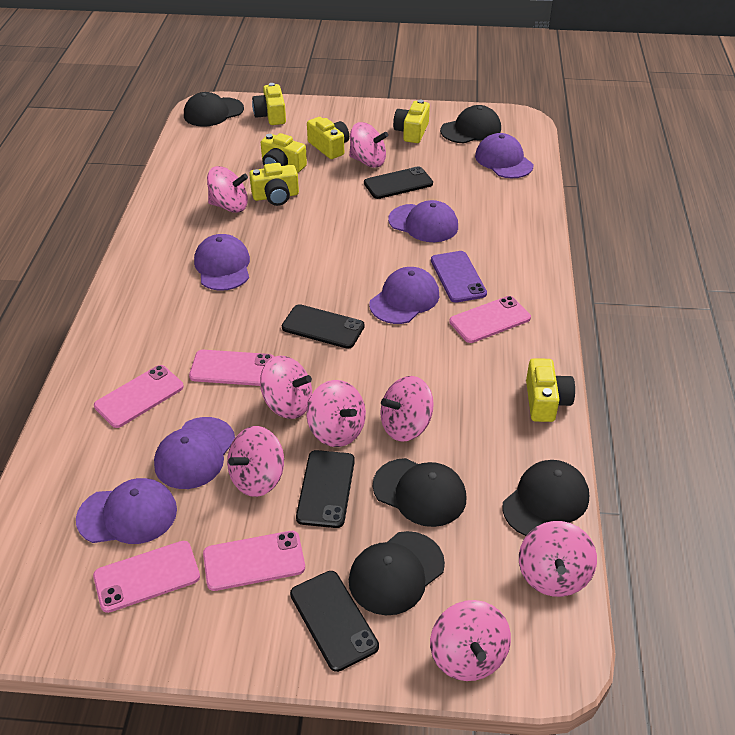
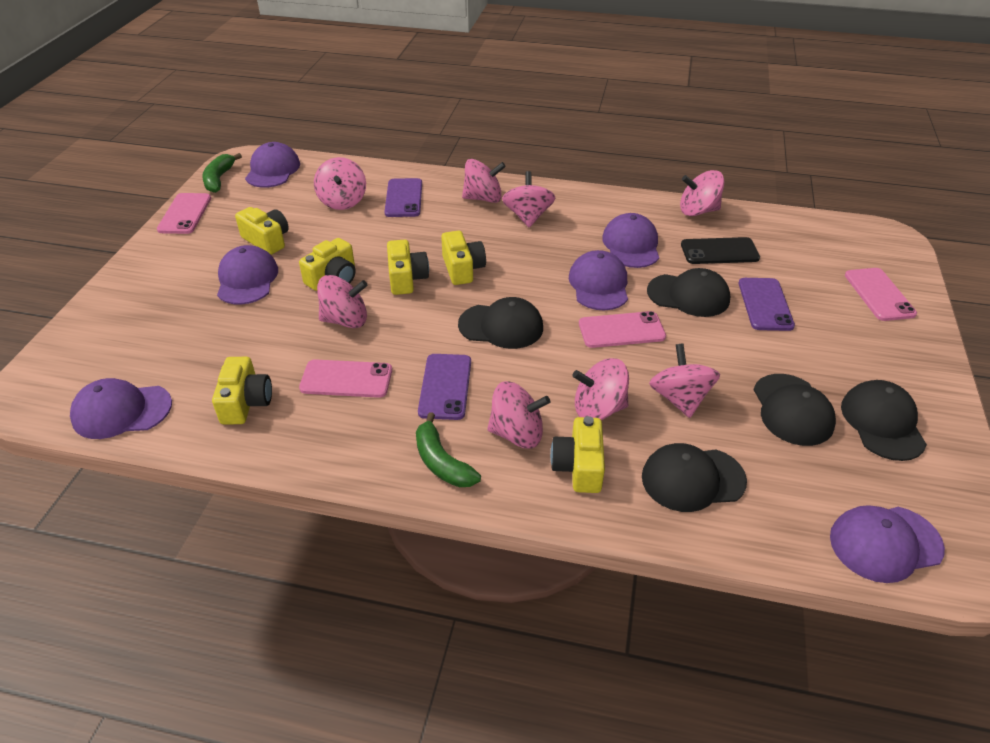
black phone: 4 -> 1
green banana: 0 -> 2
pink phone: 5 -> 4
purple phone: 1 -> 3

